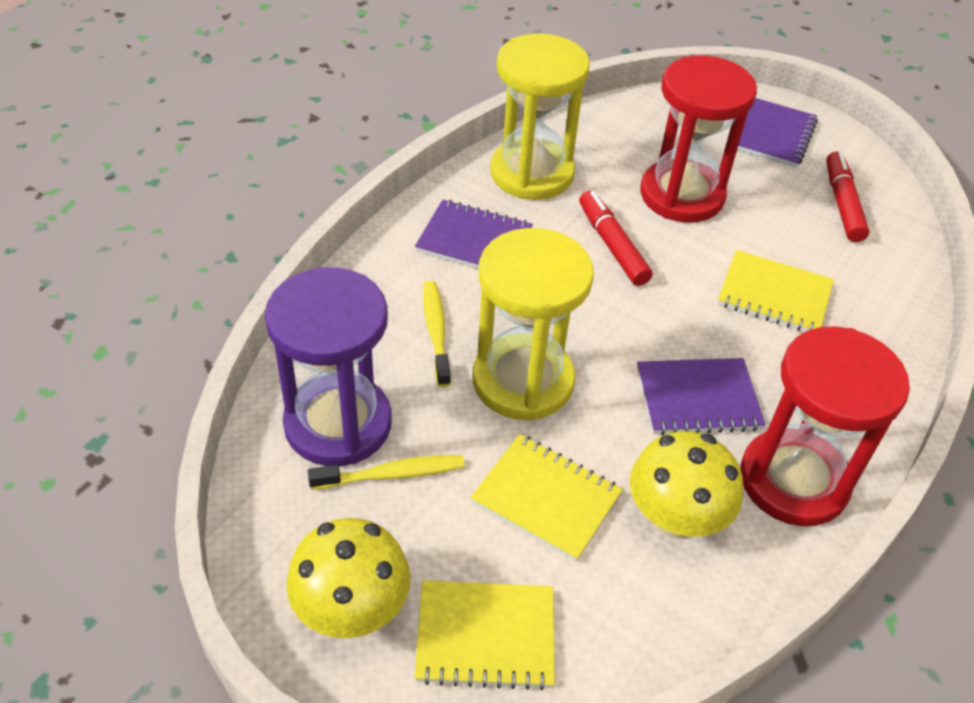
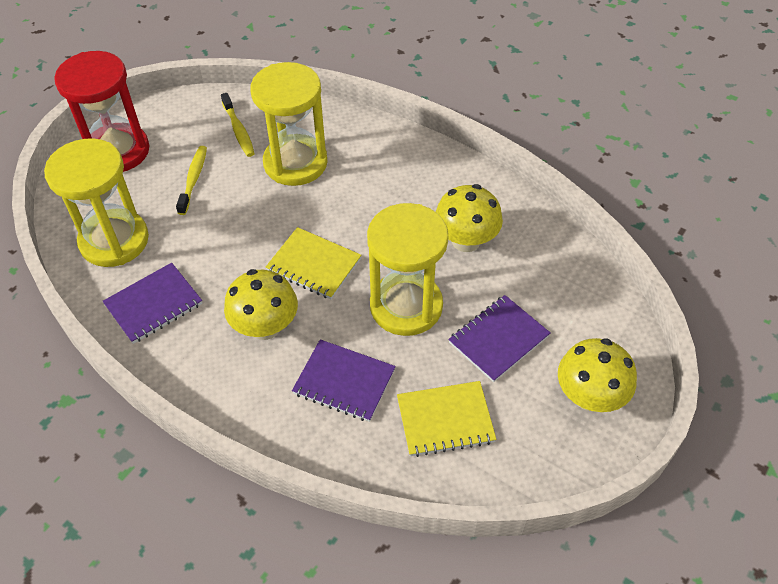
purple hourglass: 1 -> 0
red hourglass: 2 -> 1
red marker: 2 -> 0
yellow hourglass: 2 -> 3
yellow mushroom: 2 -> 3
yellow notebook: 3 -> 2

